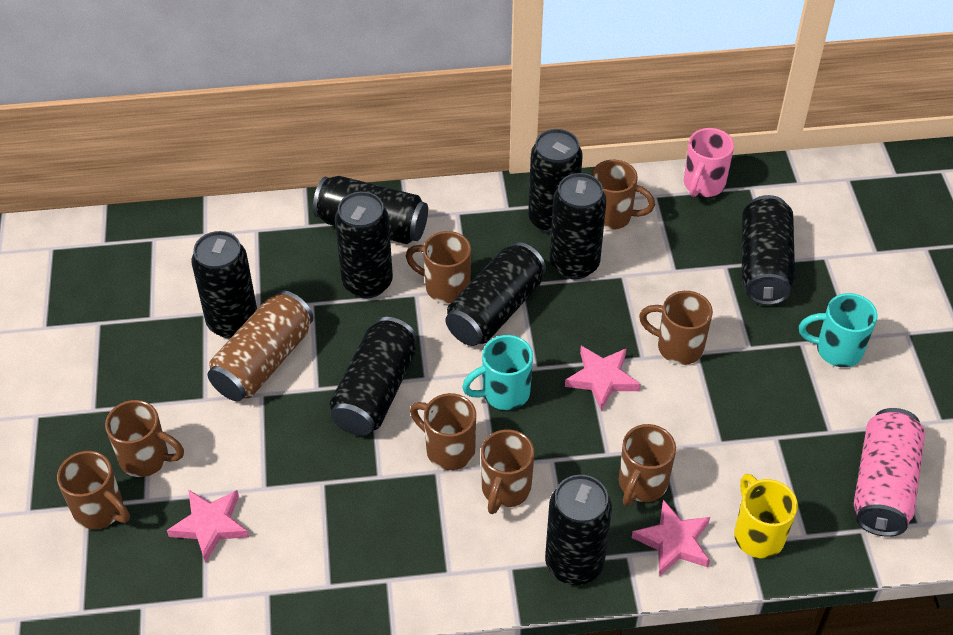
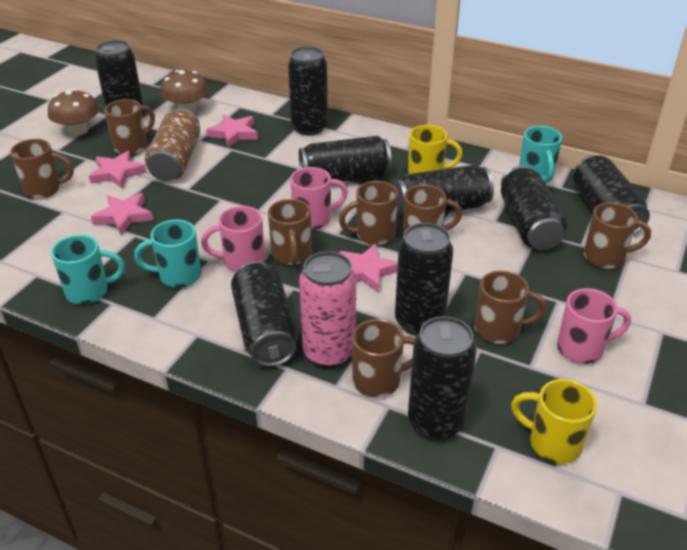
brown mushroom: 0 -> 2
pink mug: 1 -> 3
pink star: 3 -> 4
turquoise mug: 2 -> 3
yellow mug: 1 -> 2

